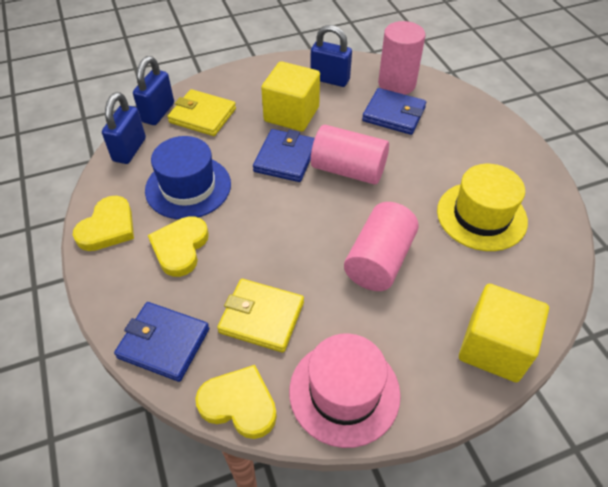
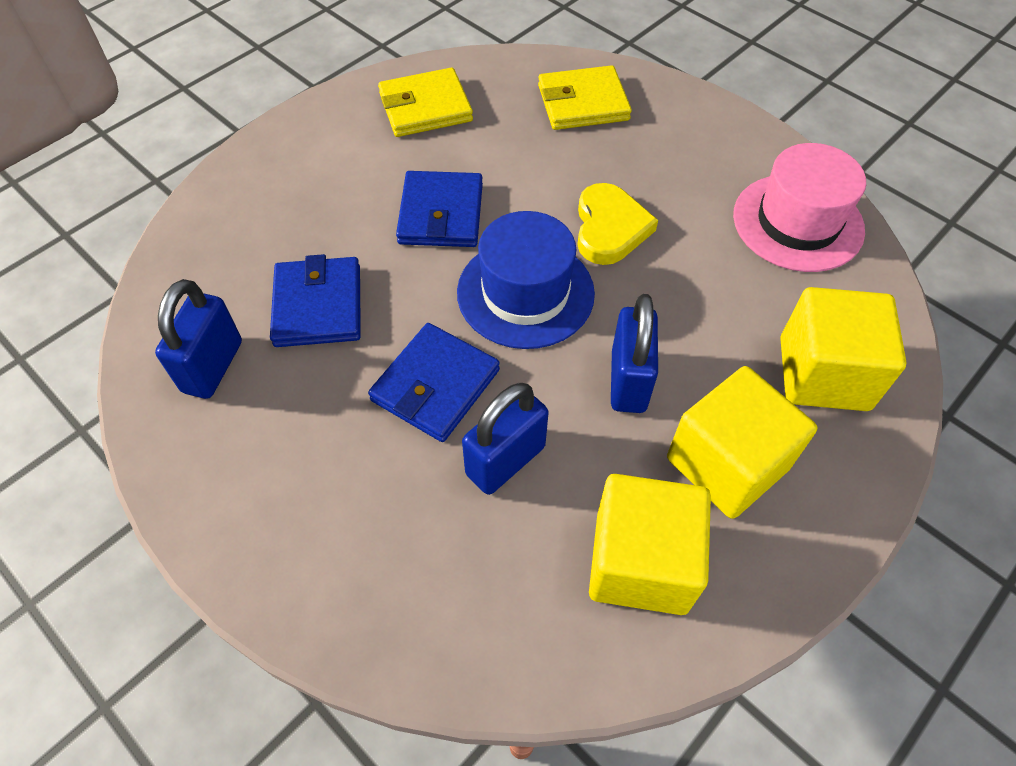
pink cylinder: 3 -> 0
yellow cube: 2 -> 3
yellow hat: 1 -> 0
yellow heart: 3 -> 1

